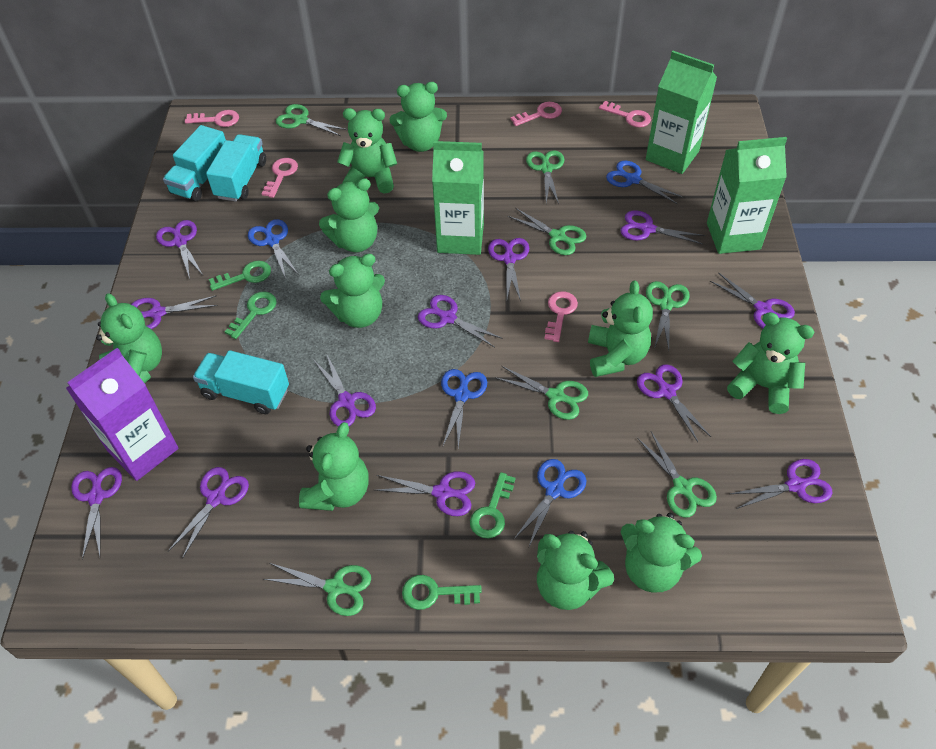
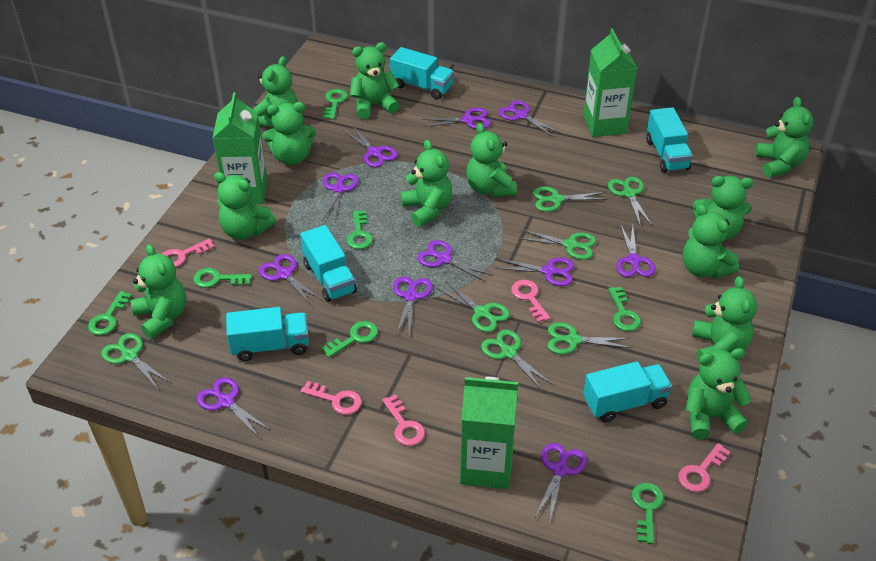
blue scissors: 4 -> 0
green key: 4 -> 7
green teddy bear: 10 -> 12
purple carton: 1 -> 0
purple scissors: 12 -> 11
turquoise truck: 3 -> 5

